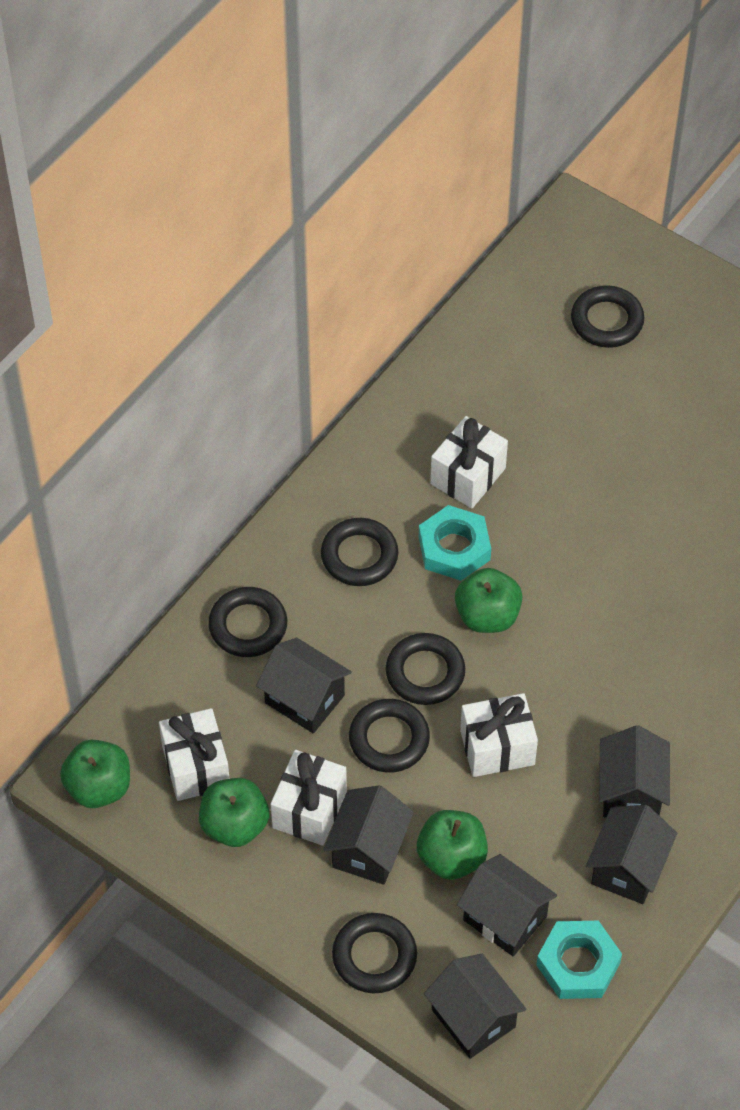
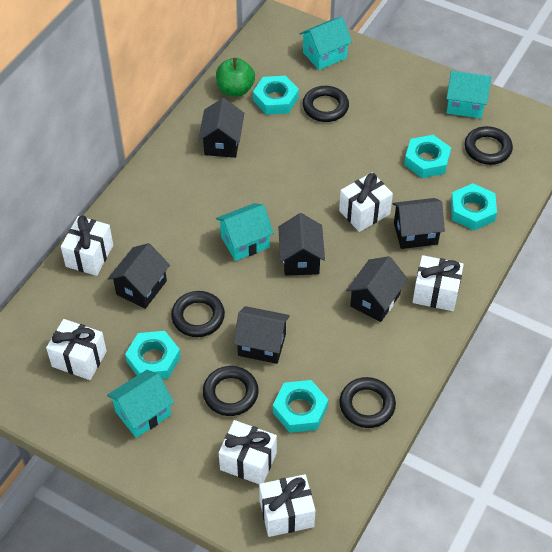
black ring: 6 -> 5
green apple: 4 -> 1
turquoise house: 0 -> 4
turquoise nut: 2 -> 5
white gift: 4 -> 6

